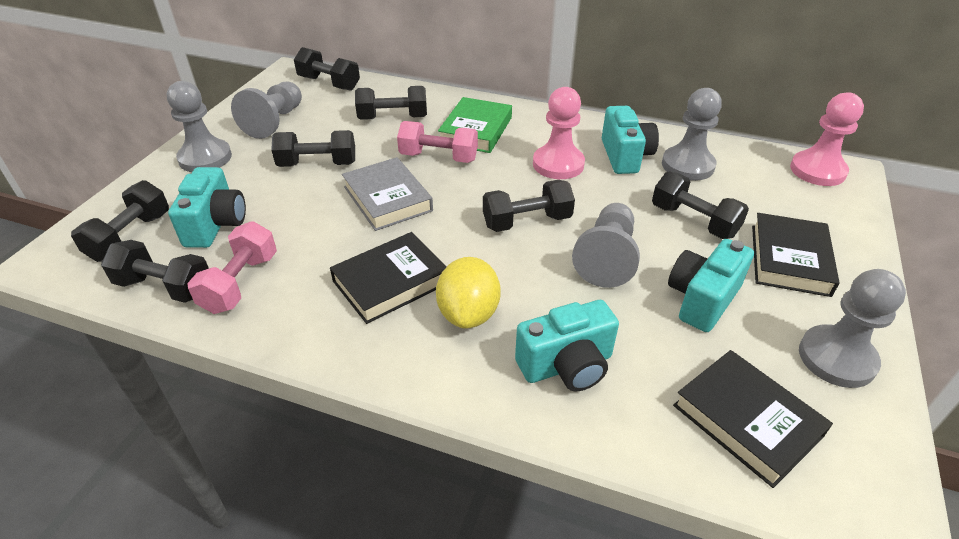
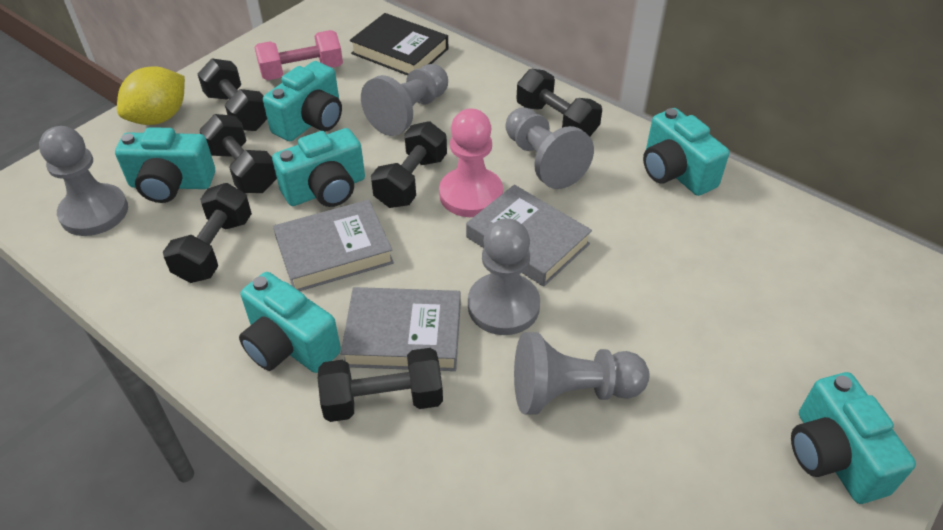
black book: 3 -> 1
black dumbbell: 7 -> 6
green book: 1 -> 0
grey book: 1 -> 3
pink dumbbell: 2 -> 1
pink pawn: 2 -> 1
turquoise camera: 4 -> 6

